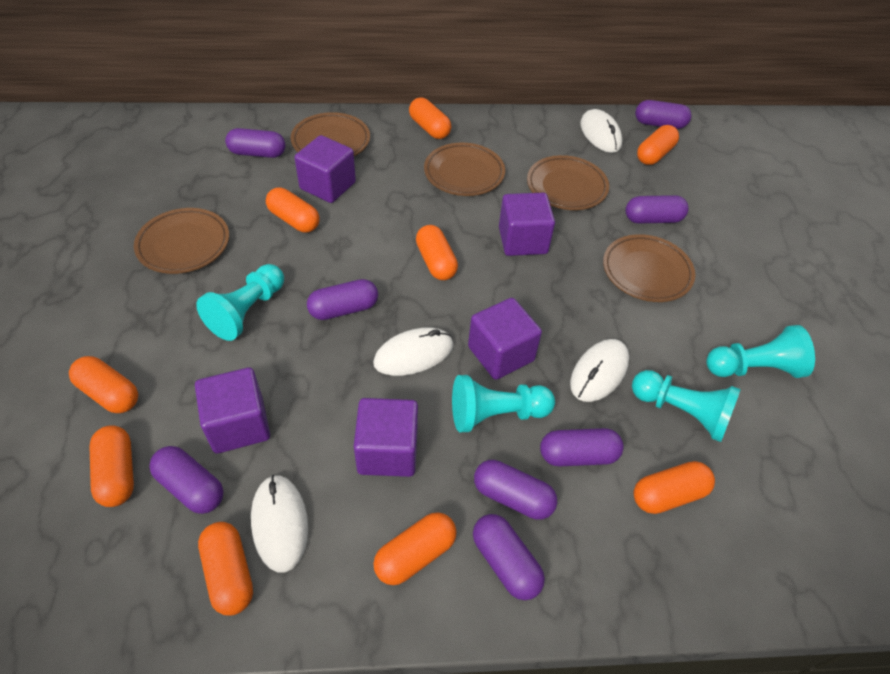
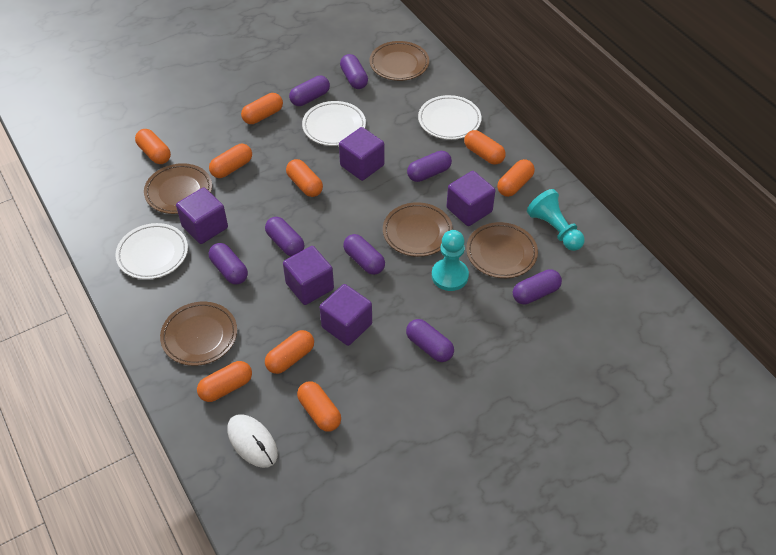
turquoise pawn: 4 -> 2
white mouse: 4 -> 1
white plate: 0 -> 3

